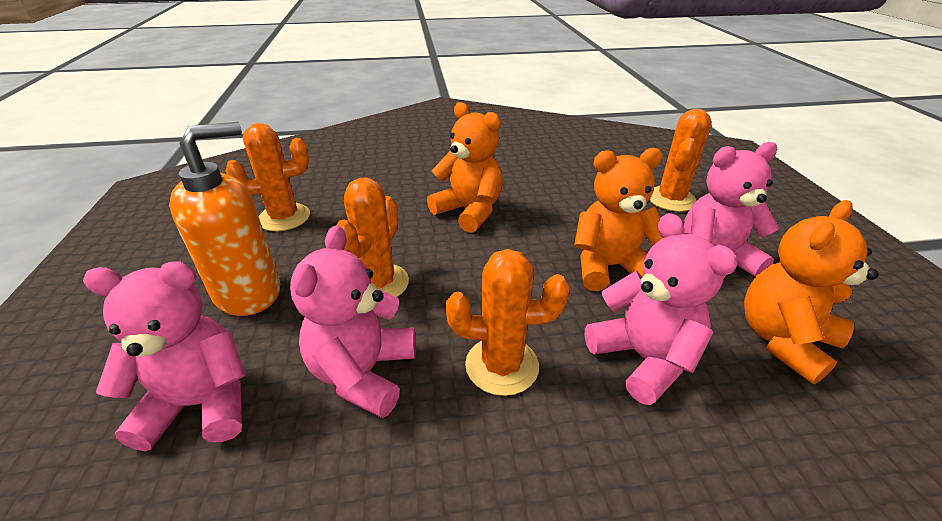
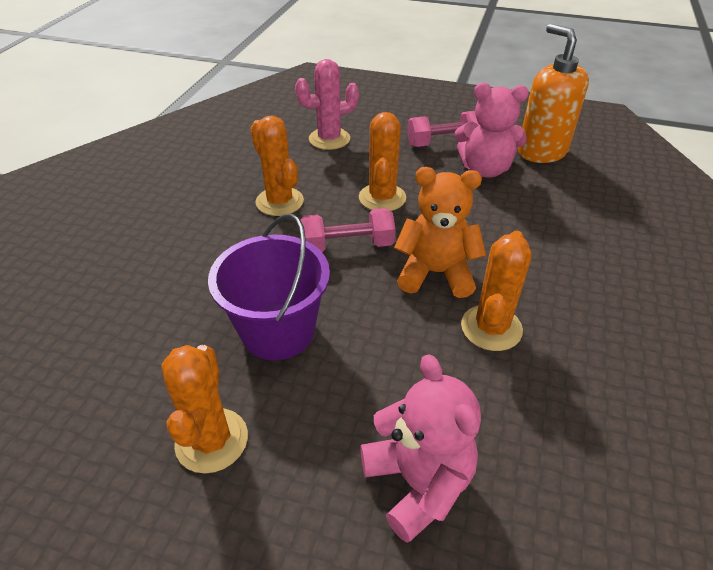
orange teddy bear: 3 -> 1
pink cactus: 0 -> 1
pink dumbbell: 0 -> 2
pink teddy bear: 4 -> 2
purple bucket: 0 -> 1

